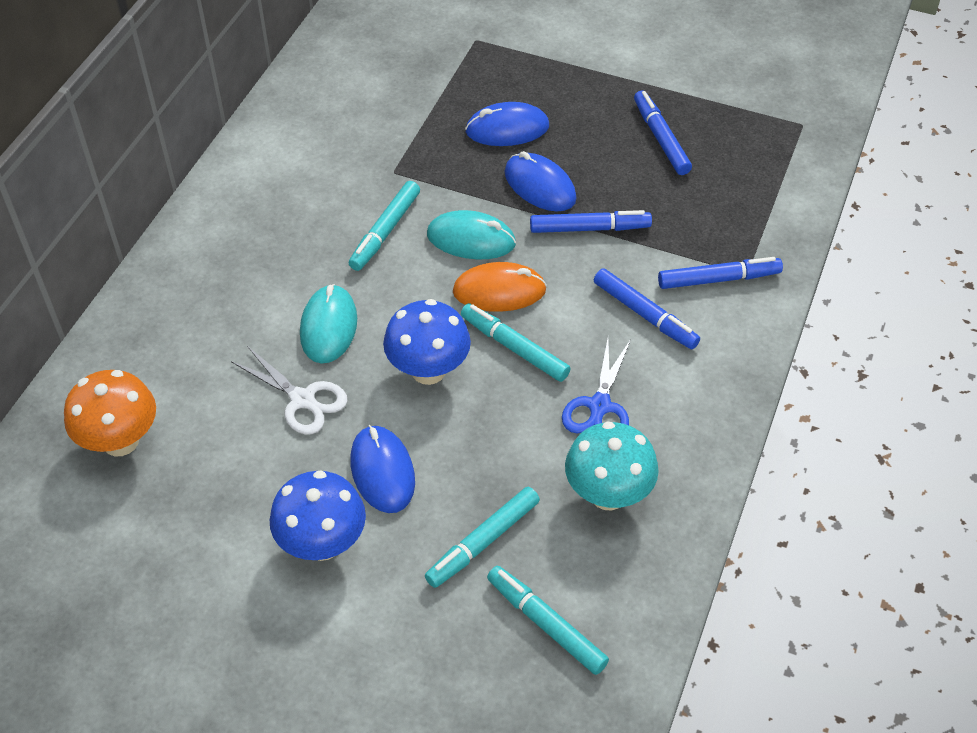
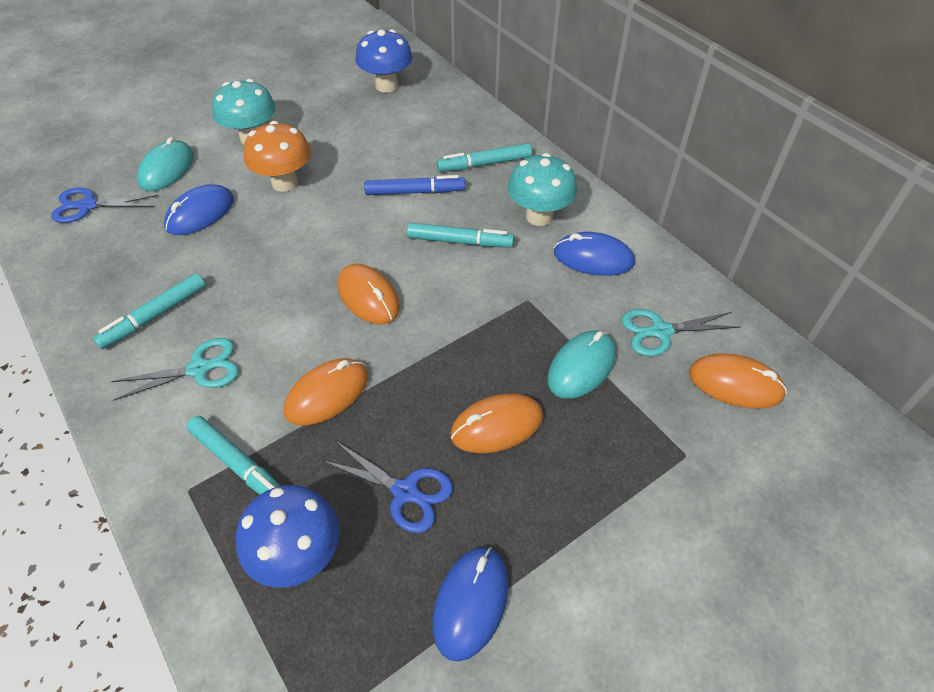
blue marker: 4 -> 1
blue scissors: 1 -> 2
orange mouse: 1 -> 4
turquoise mushroom: 1 -> 2
turquoise scissors: 0 -> 2
white scissors: 1 -> 0

